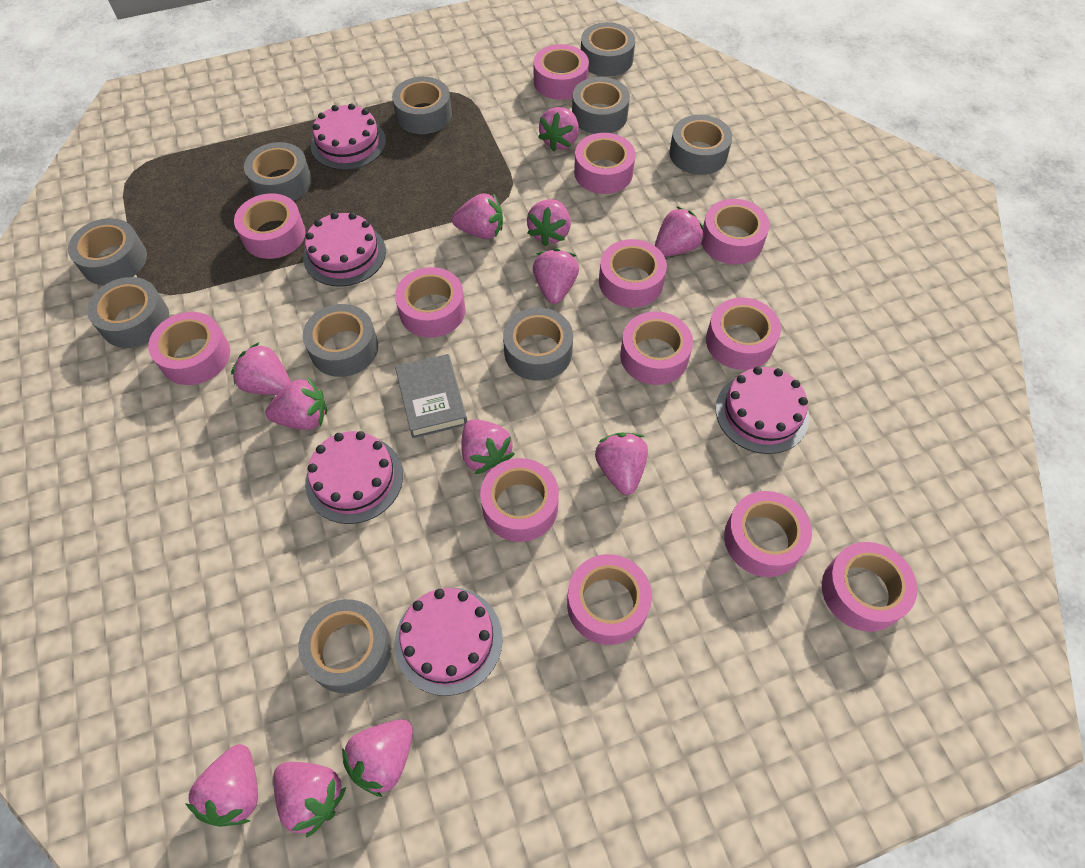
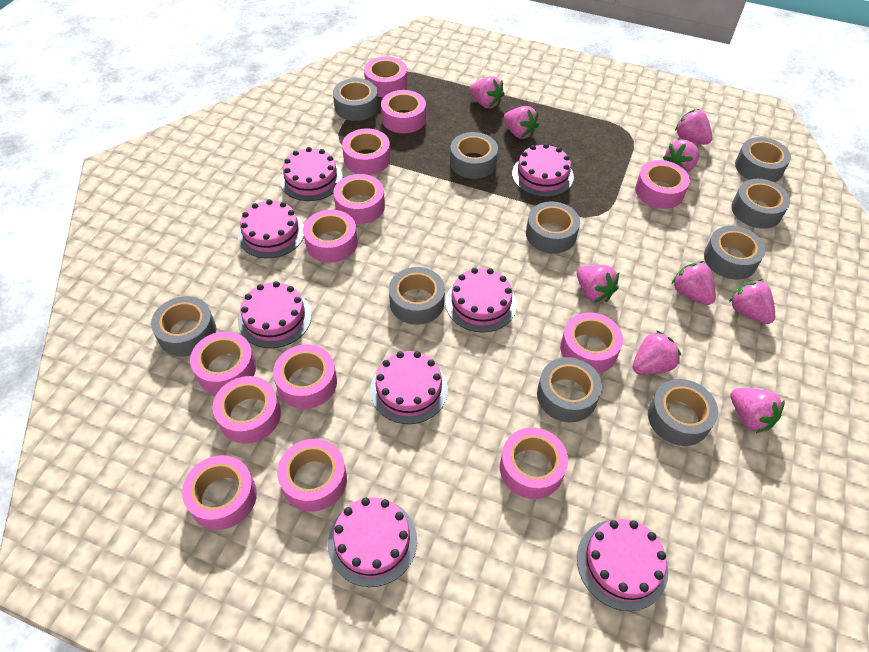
grey book: 1 -> 0
pink cake: 5 -> 8
pink strawberry: 12 -> 9

